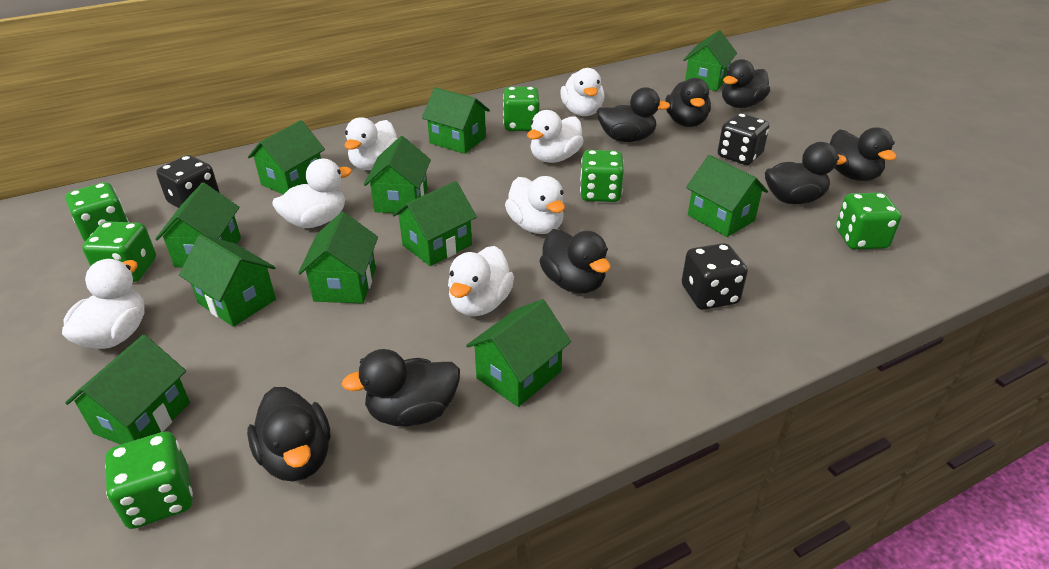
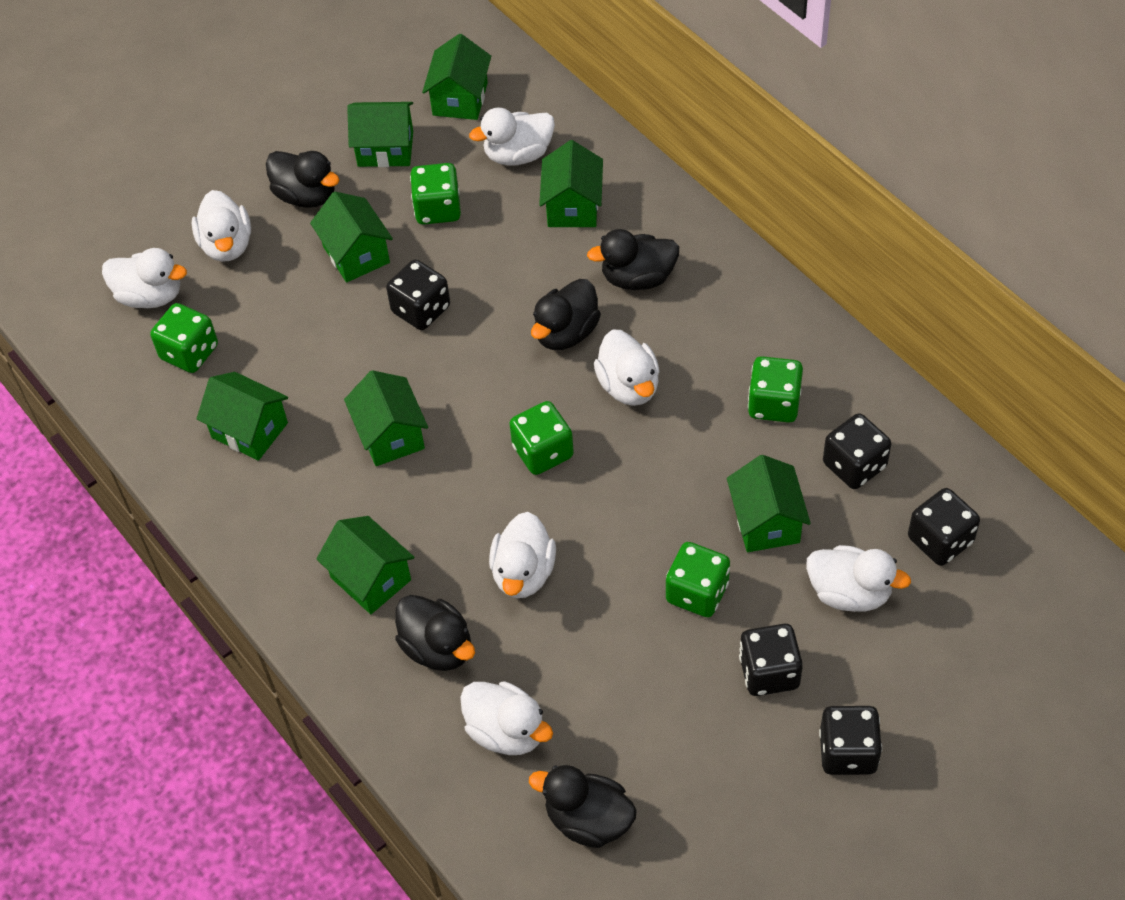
black dice: 3 -> 5
black duck: 8 -> 5
green dice: 6 -> 5
green house: 11 -> 8

